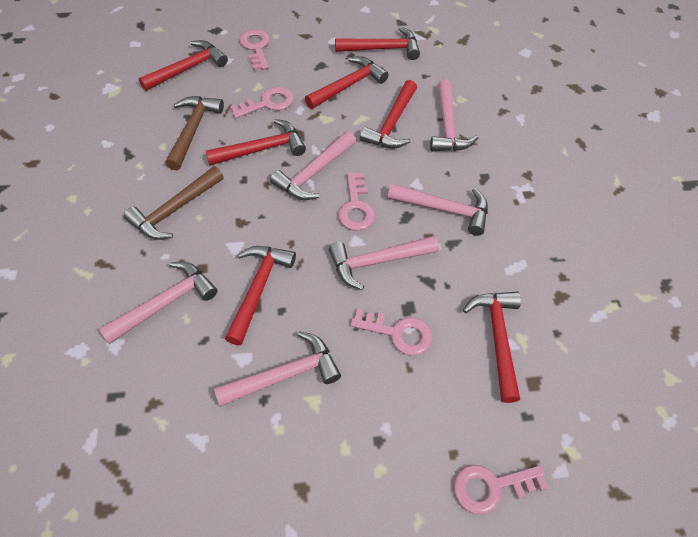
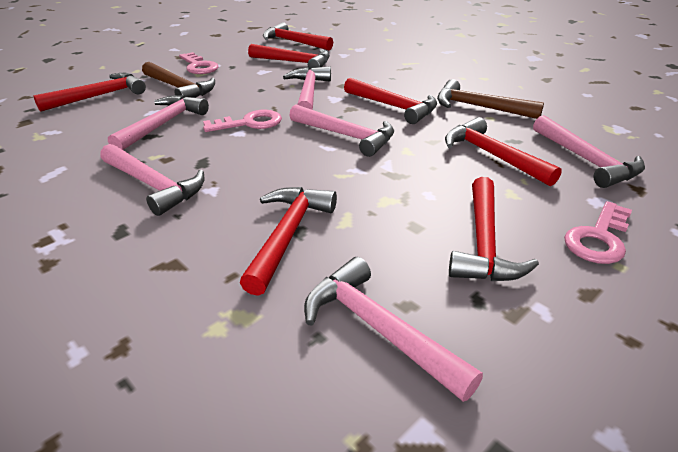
pink key: 5 -> 3

